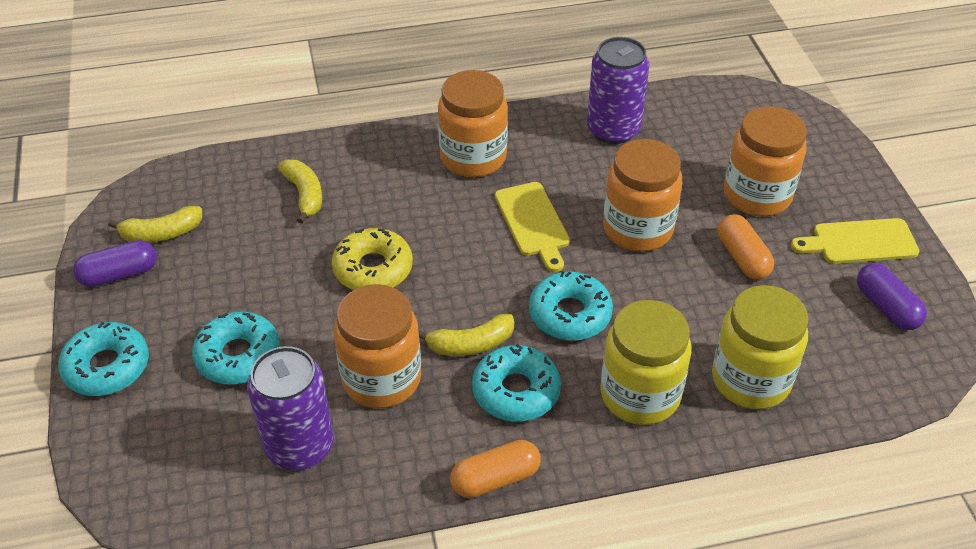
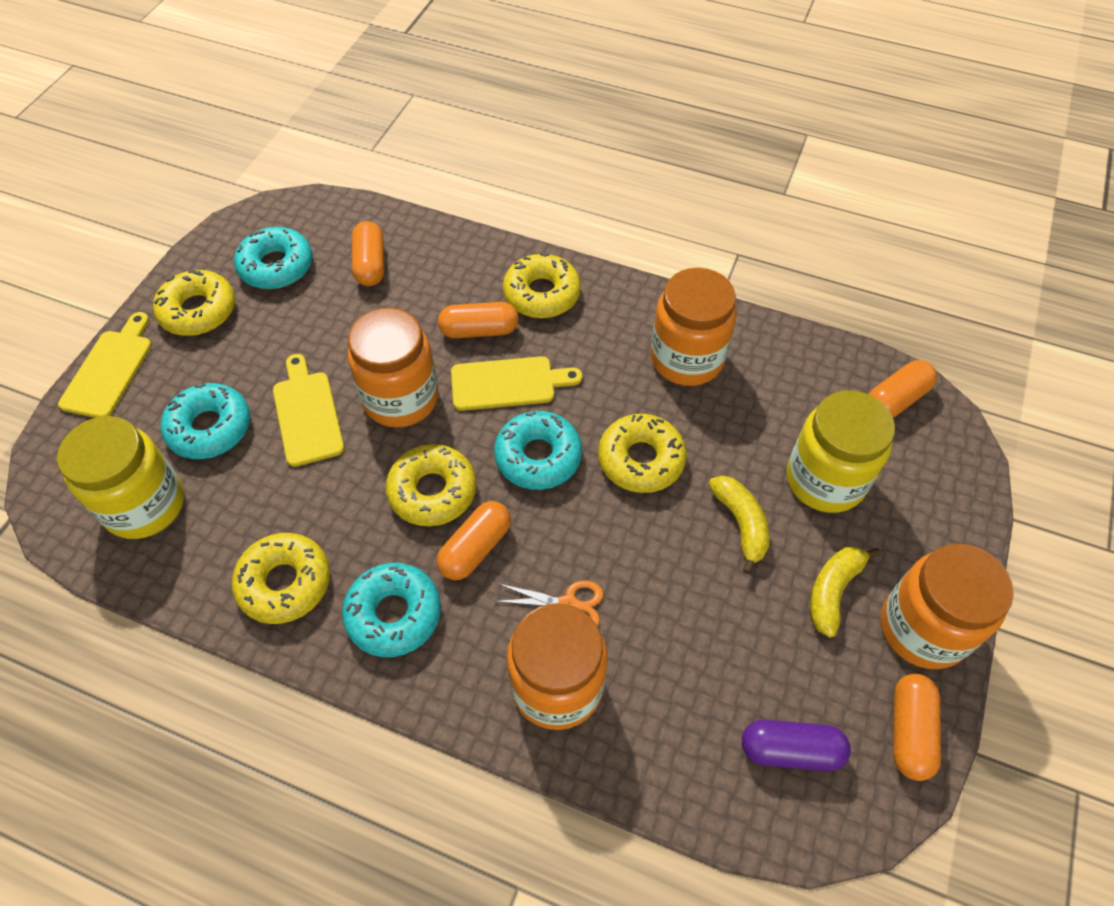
orange capsule: 2 -> 5
orange scissors: 0 -> 1
purple can: 2 -> 0
purple capsule: 2 -> 1
yellow banana: 3 -> 2
yellow cutting board: 2 -> 3
yellow donut: 1 -> 5

